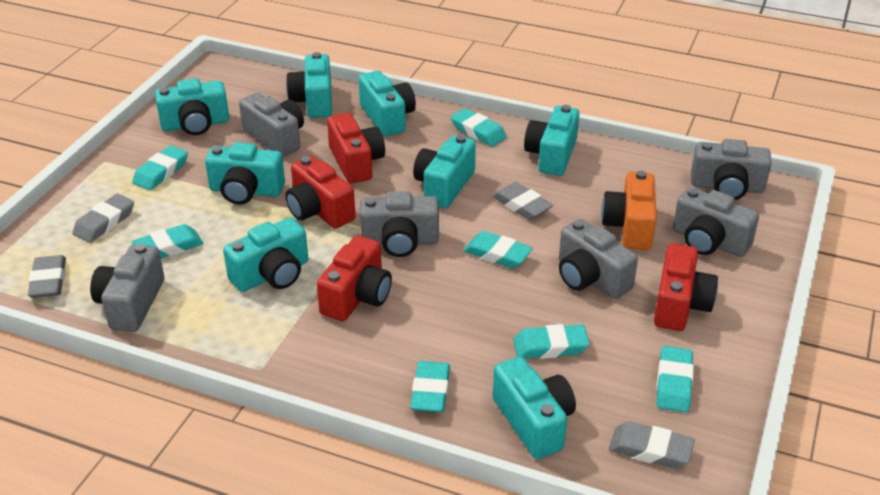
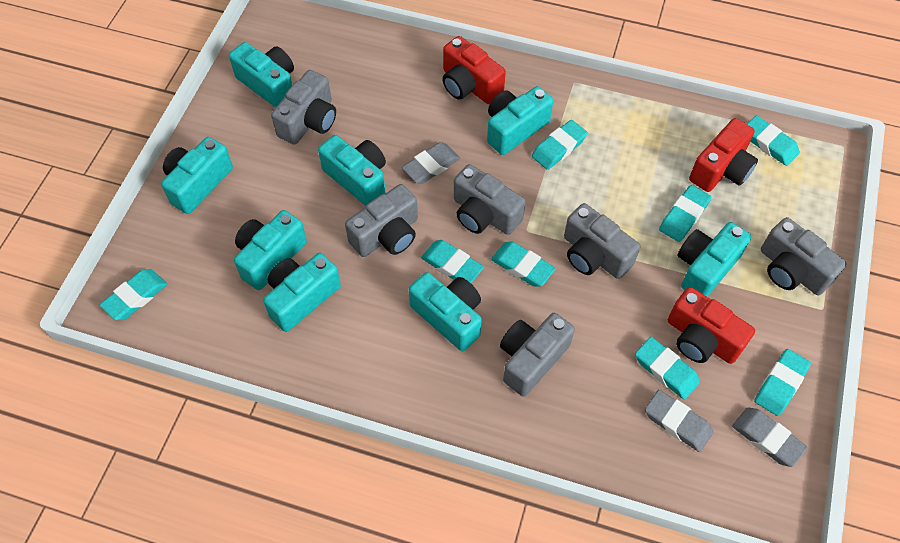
grey eraser: 4 -> 3
orange camera: 1 -> 0
red camera: 4 -> 3
turquoise eraser: 7 -> 8

